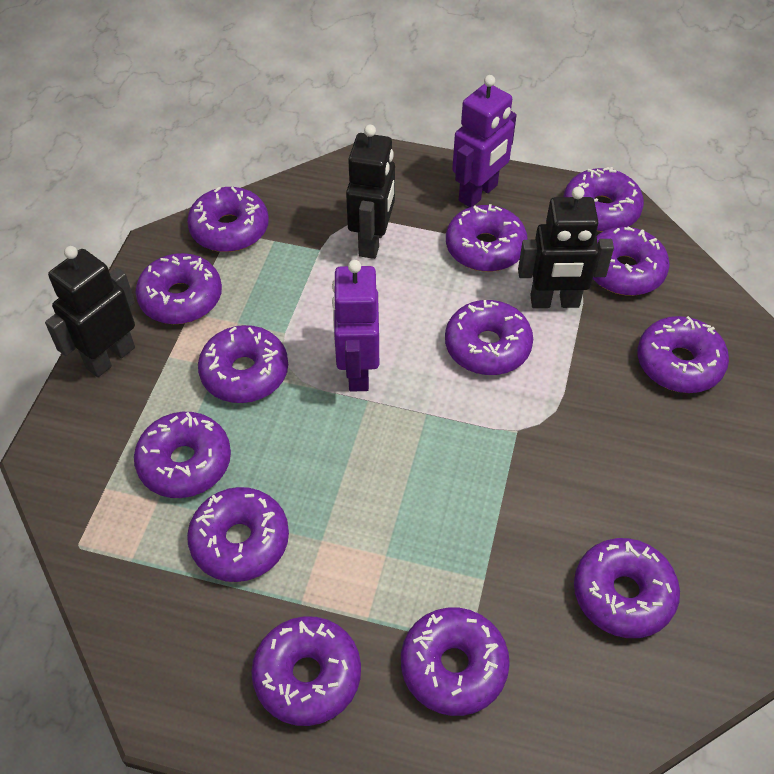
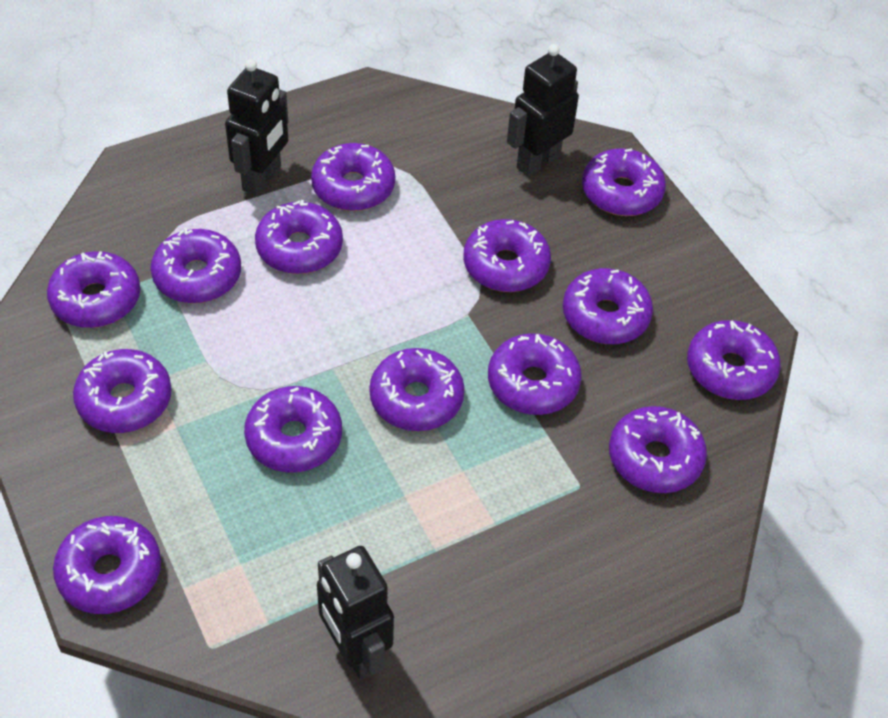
purple donut: 13 -> 14
purple robot: 2 -> 0

